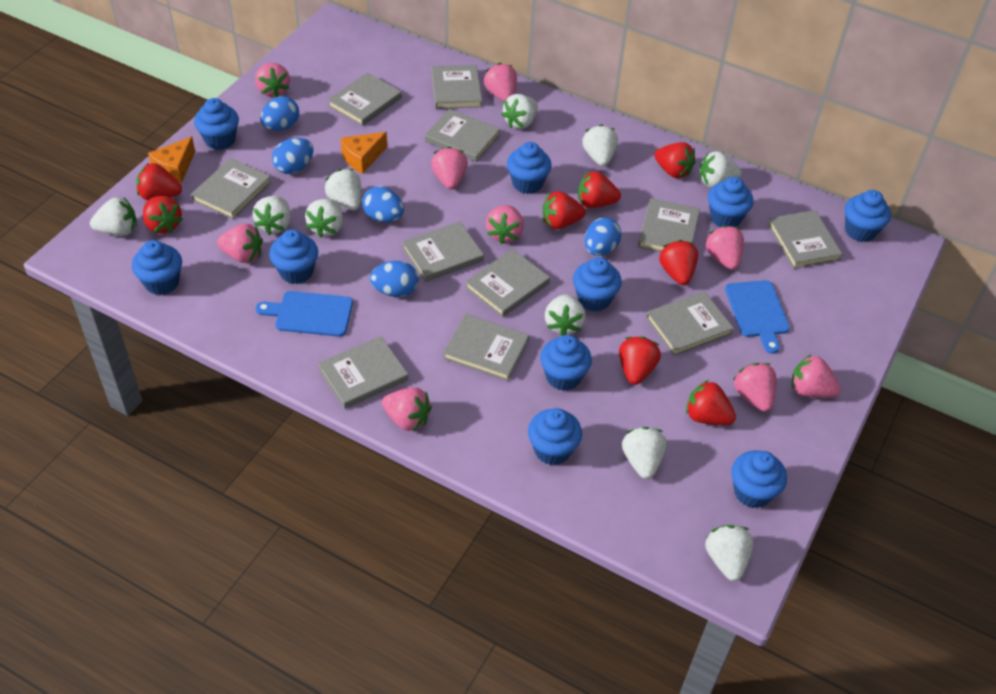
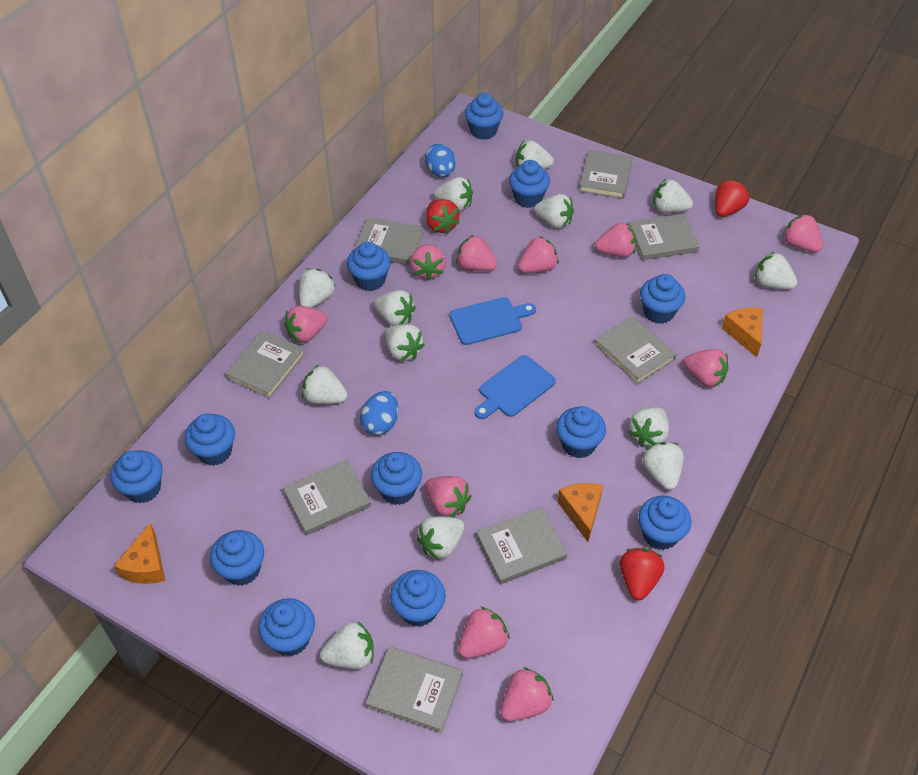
blue cupcake: 10 -> 12
blue egg: 5 -> 2
grey book: 11 -> 8
orange cheese: 2 -> 3
pink strawberry: 9 -> 10
red strawberry: 8 -> 3
white strawberry: 10 -> 13

